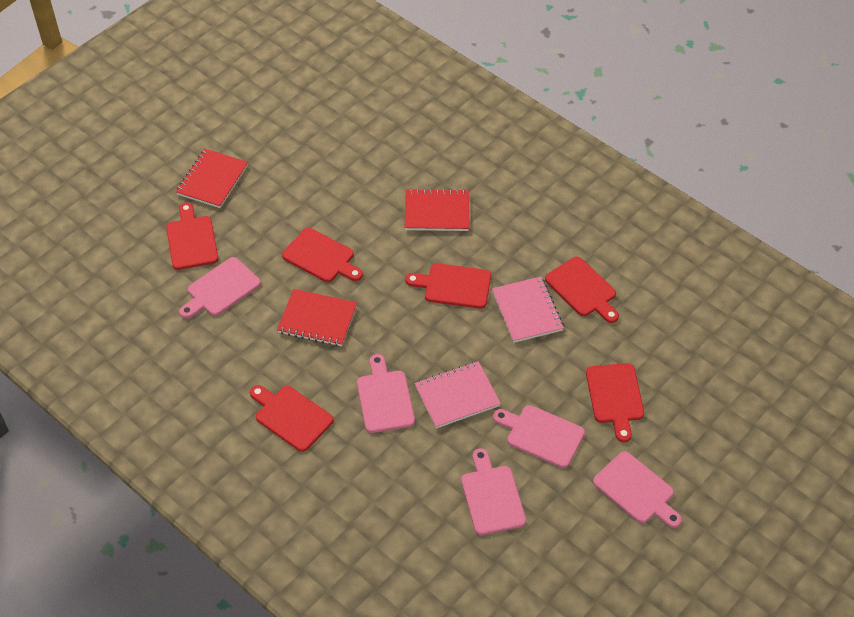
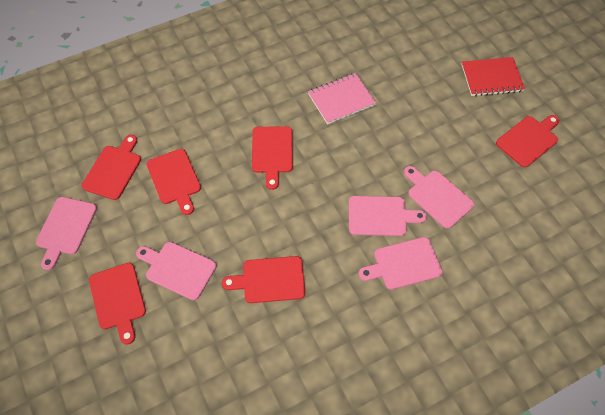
pink notebook: 2 -> 1
red notebook: 3 -> 1

